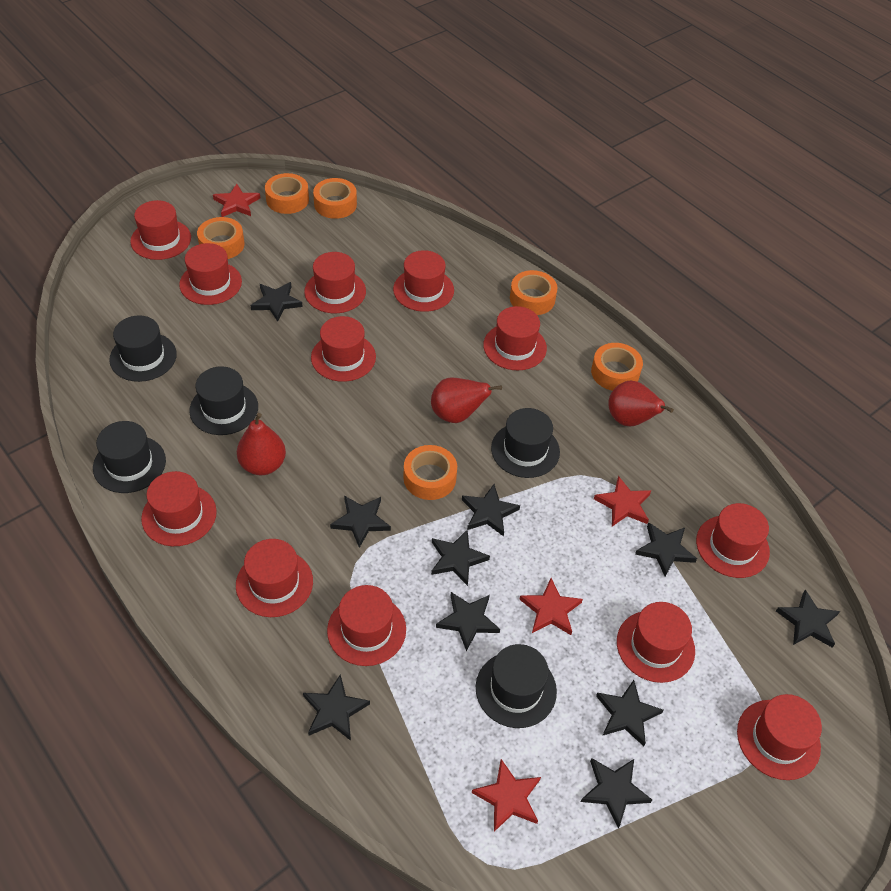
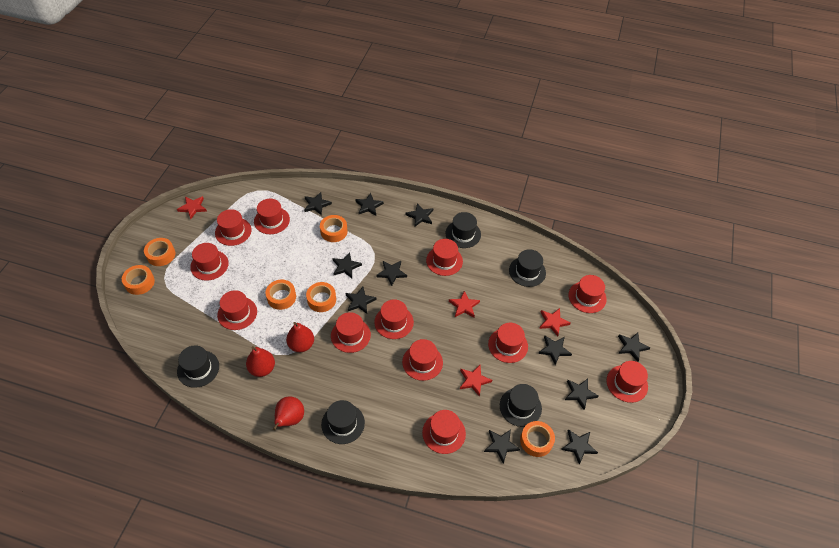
black star: 10 -> 11

